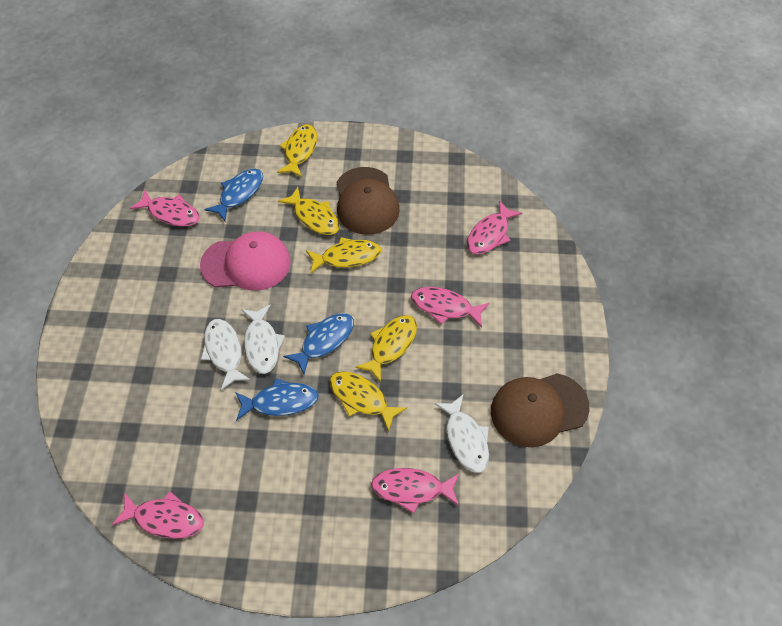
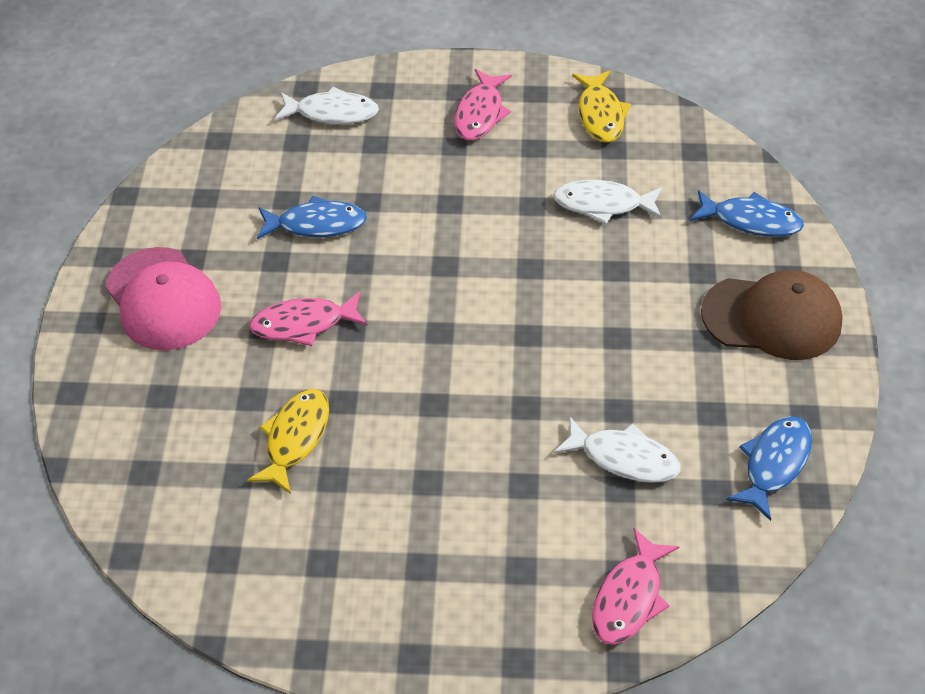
brown cap: 2 -> 1
pink fish: 5 -> 3
yellow fish: 5 -> 2

